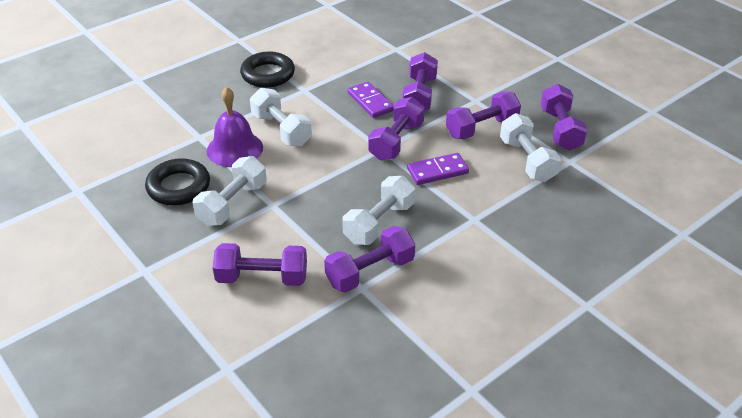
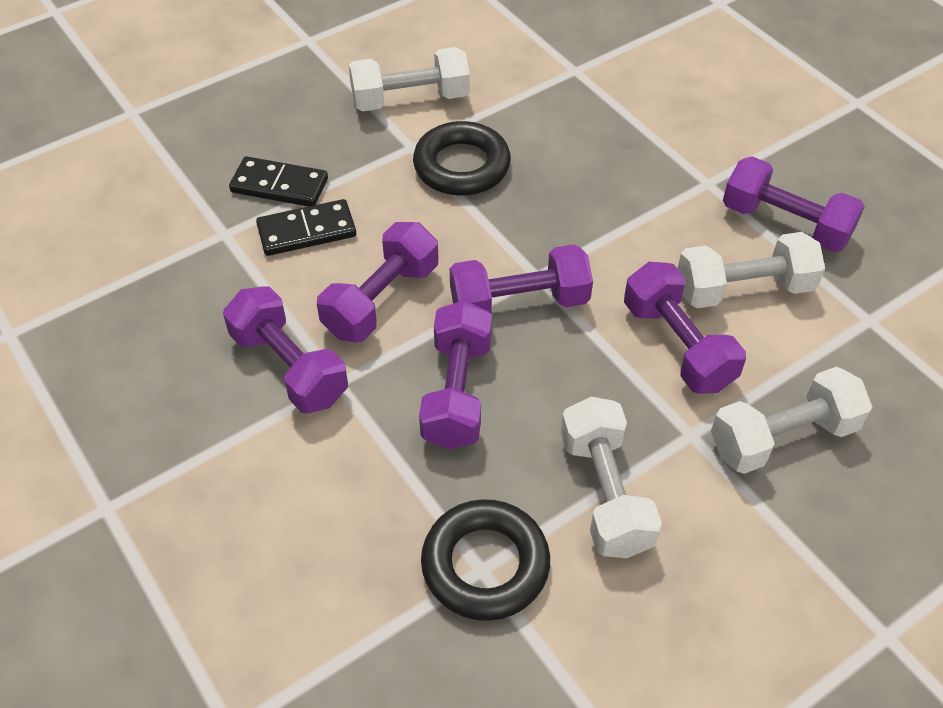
black domino: 0 -> 2
purple bell: 1 -> 0
purple domino: 2 -> 0

